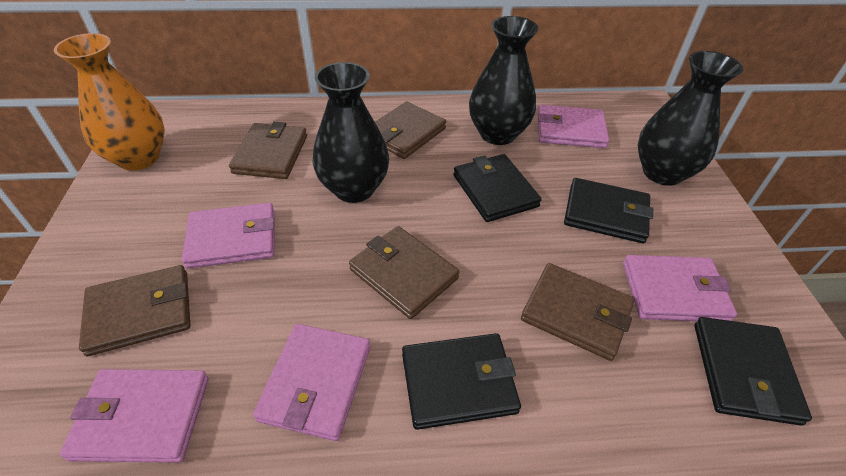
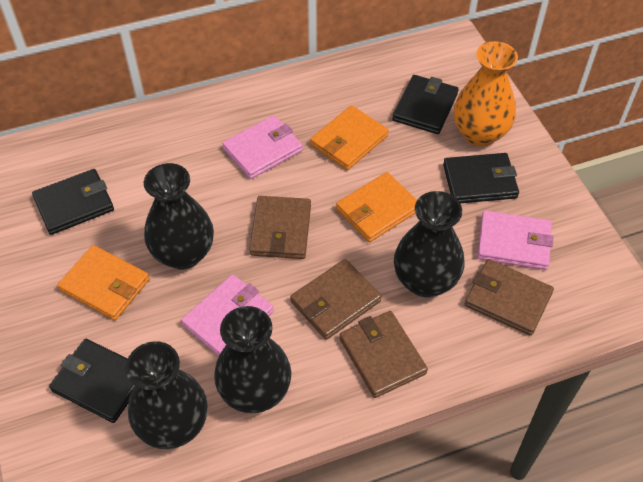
black vase: 3 -> 4
brown wallet: 5 -> 4
orange wallet: 0 -> 3
pink wallet: 5 -> 3

